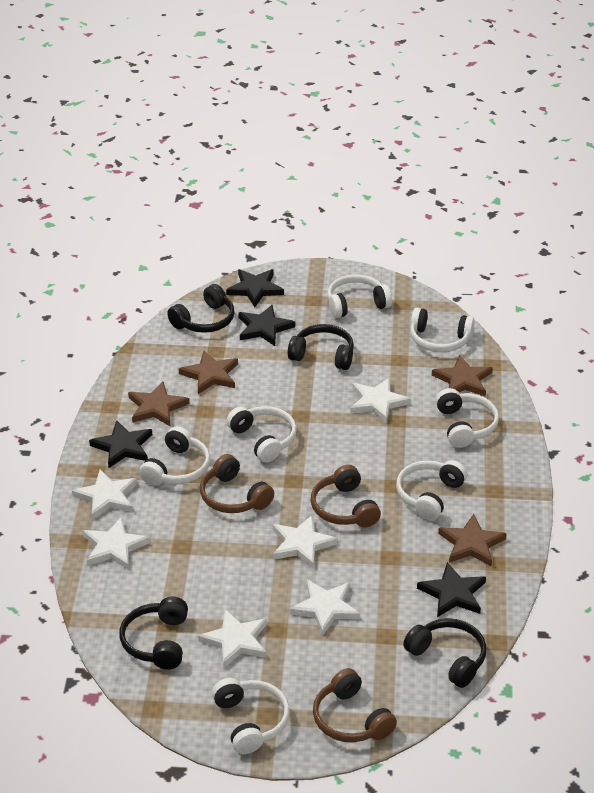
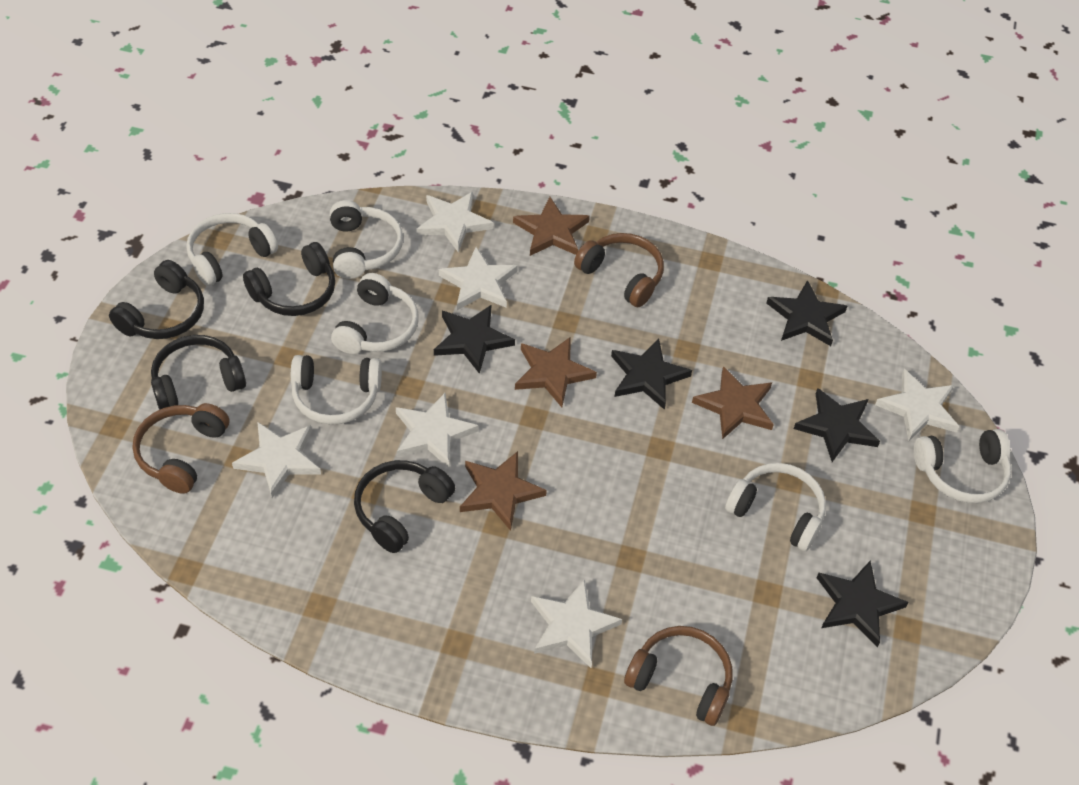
black star: 4 -> 5
white headphones: 7 -> 6

